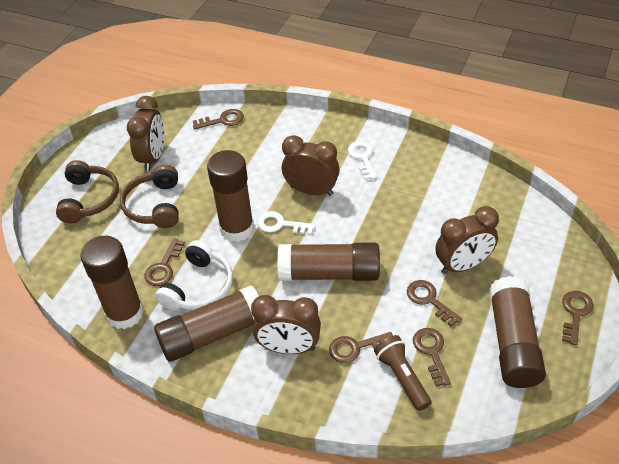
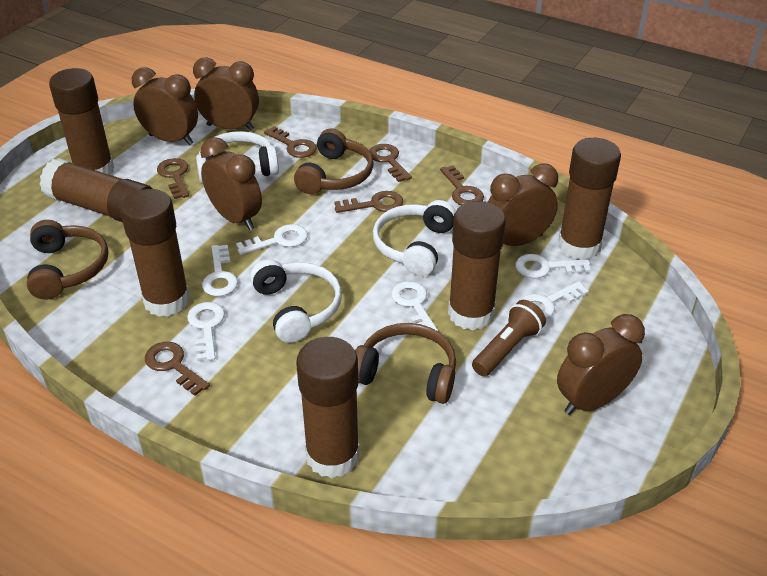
brown clock: 4 -> 5
brown glue stick: 5 -> 6
brown headphones: 2 -> 3
white headphones: 1 -> 3
white key: 2 -> 6

